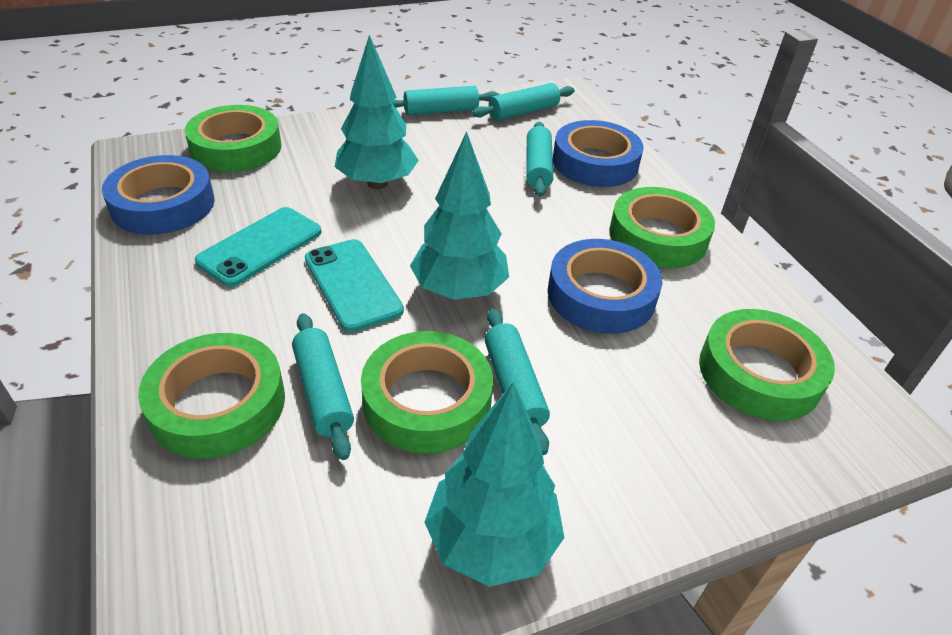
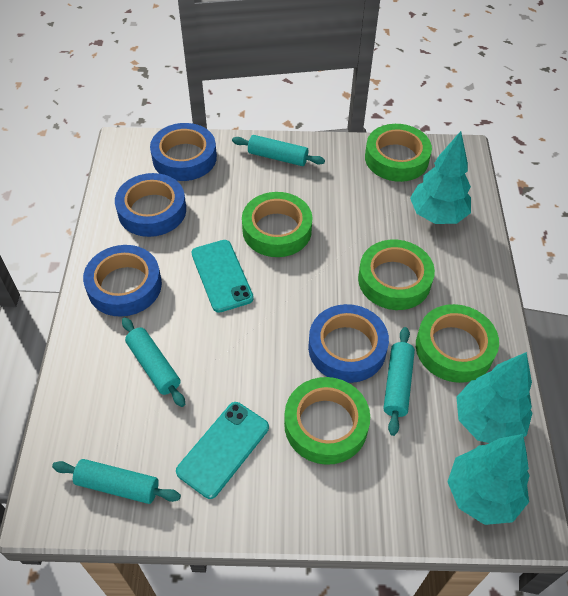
blue tape: 3 -> 4
turquoise rolling pin: 5 -> 4

